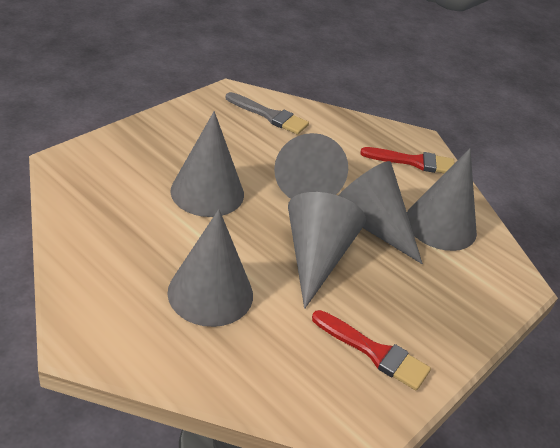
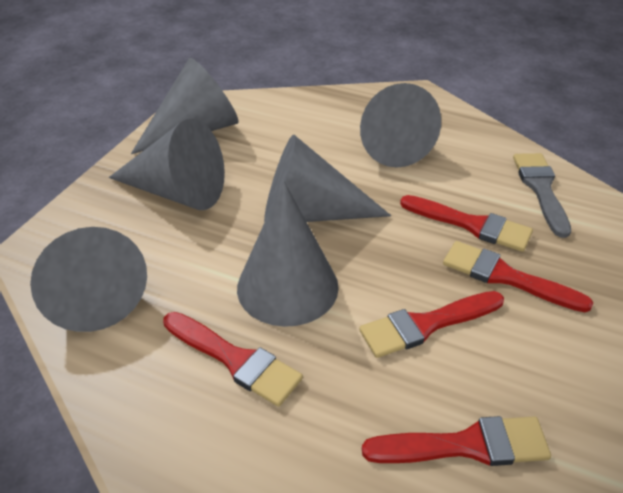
red brush: 2 -> 5

